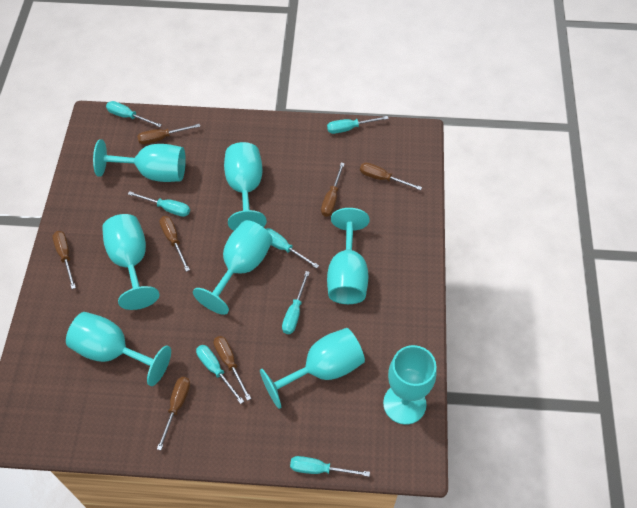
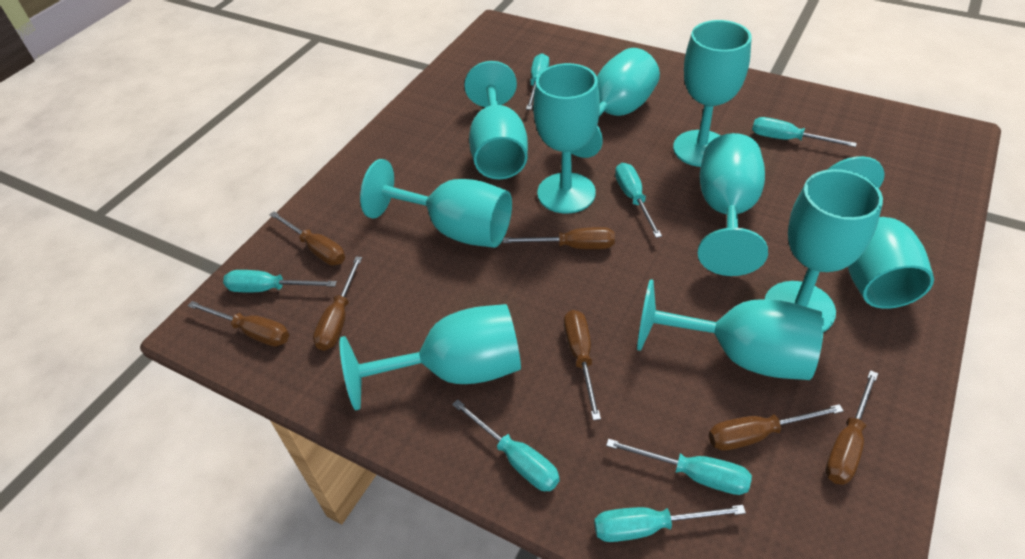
turquoise goblet: 8 -> 10

